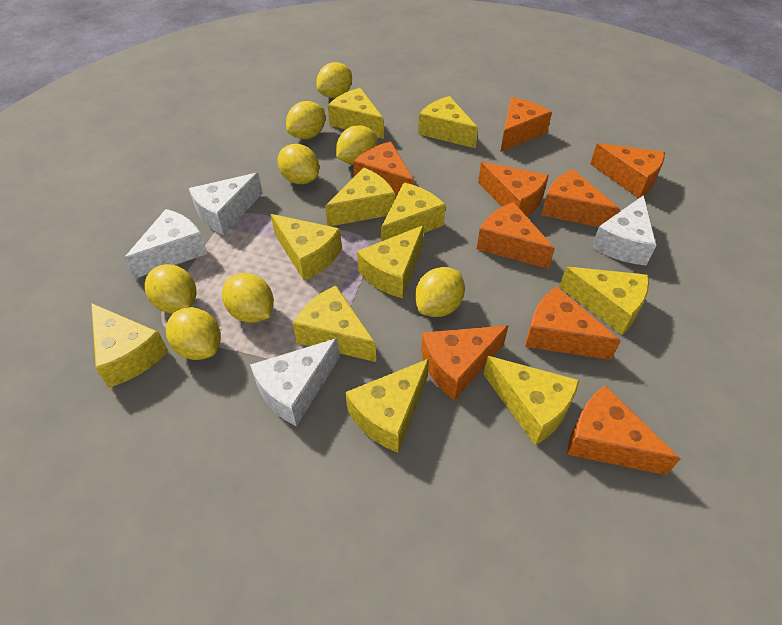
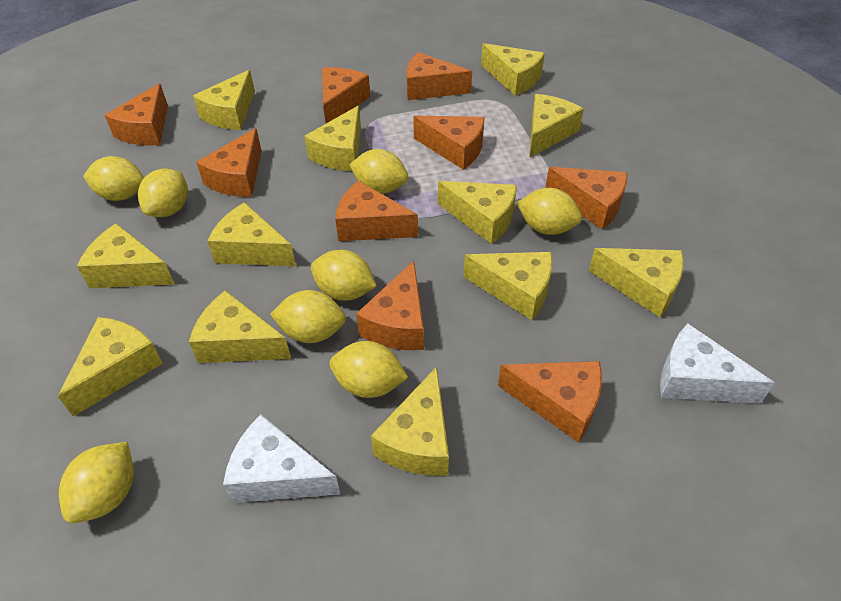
white cheese: 4 -> 2
yellow cheese: 11 -> 12

